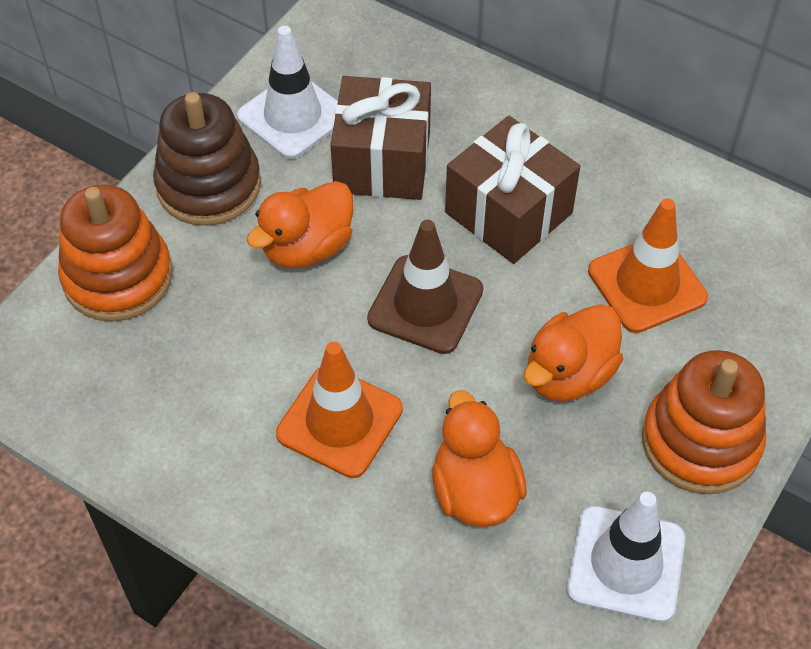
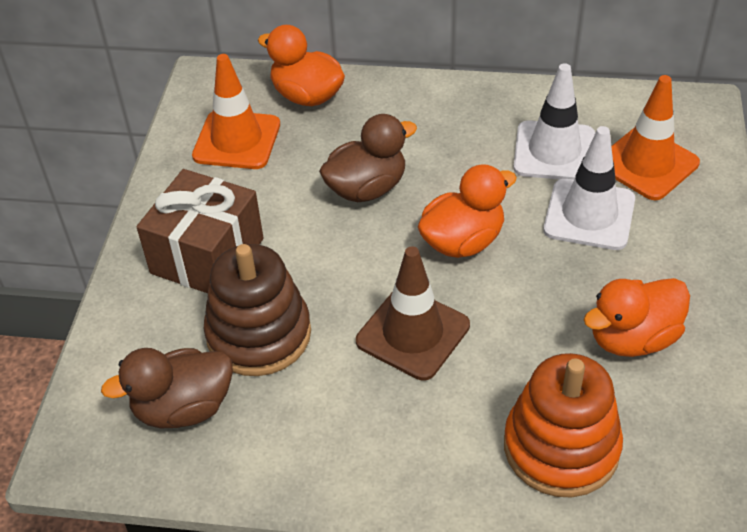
brown duck: 0 -> 2
brown gift: 2 -> 1
orange stacking toy: 2 -> 1

